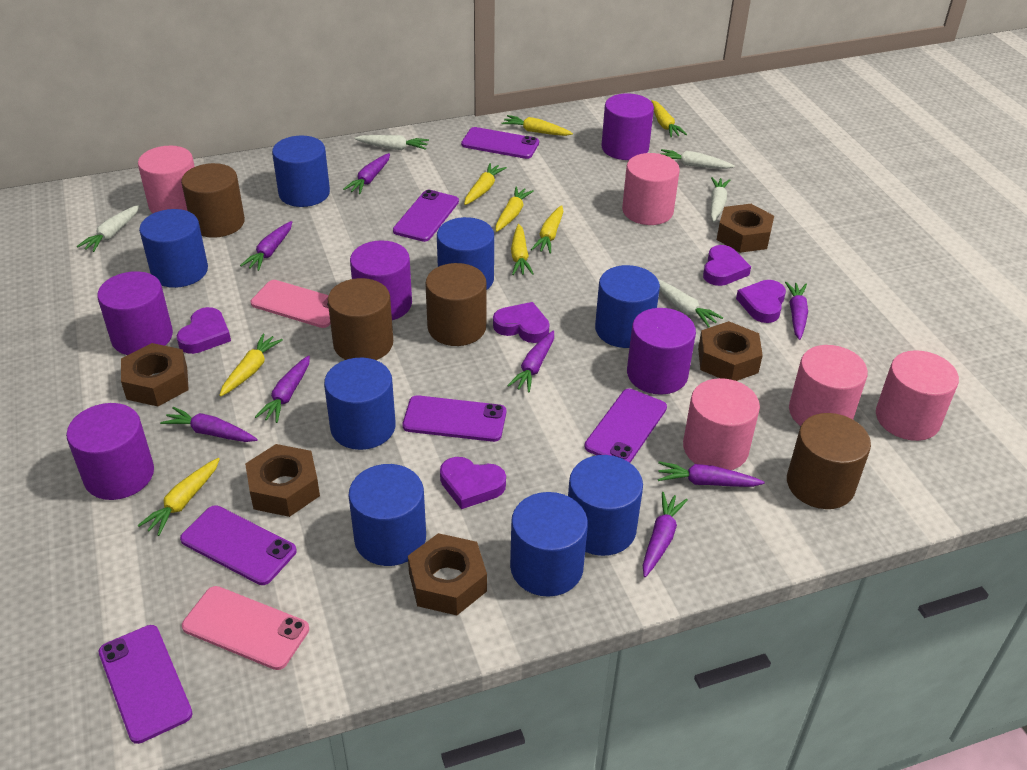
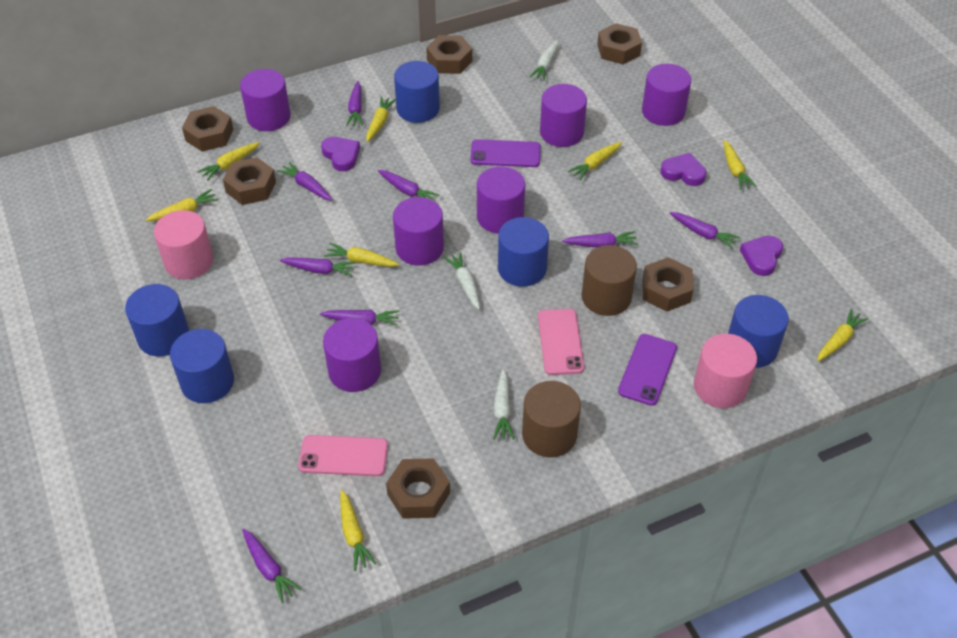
blue cylinder: 8 -> 5
brown cylinder: 4 -> 2
brown nut: 5 -> 6
pink cylinder: 5 -> 2
purple cylinder: 5 -> 6
purple heart: 5 -> 3
purple phone: 6 -> 2
white carrot: 5 -> 3

